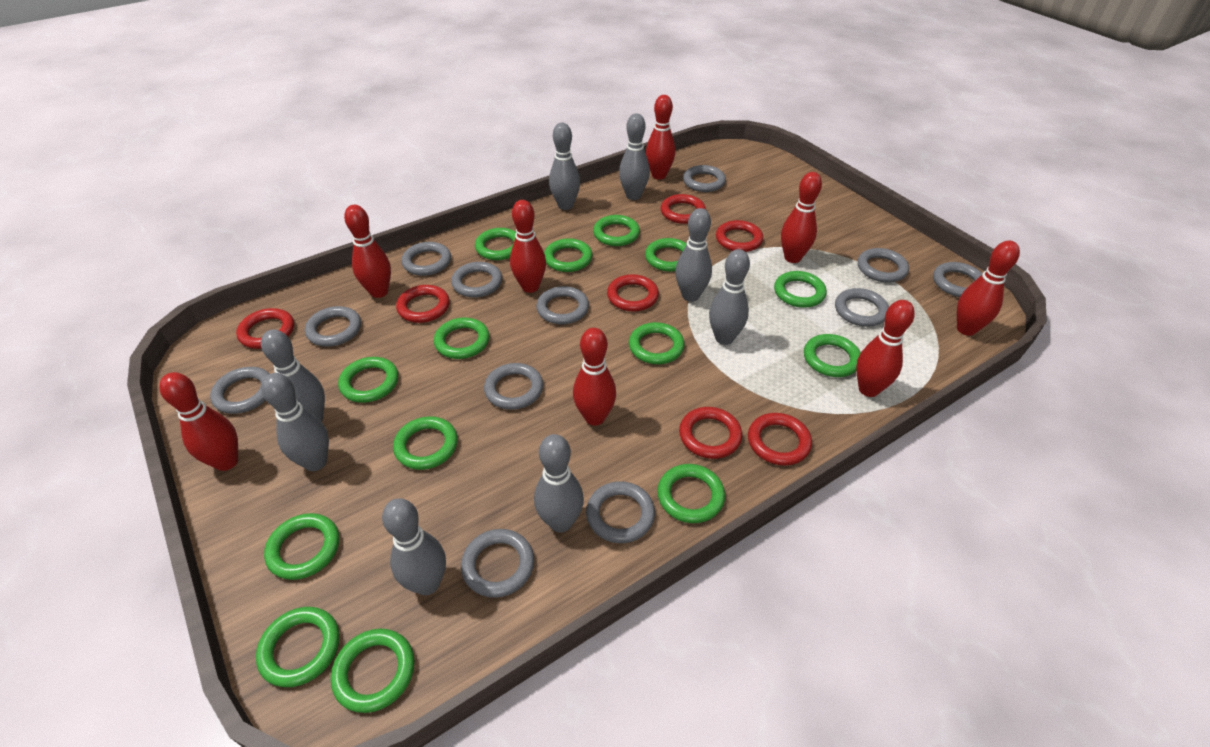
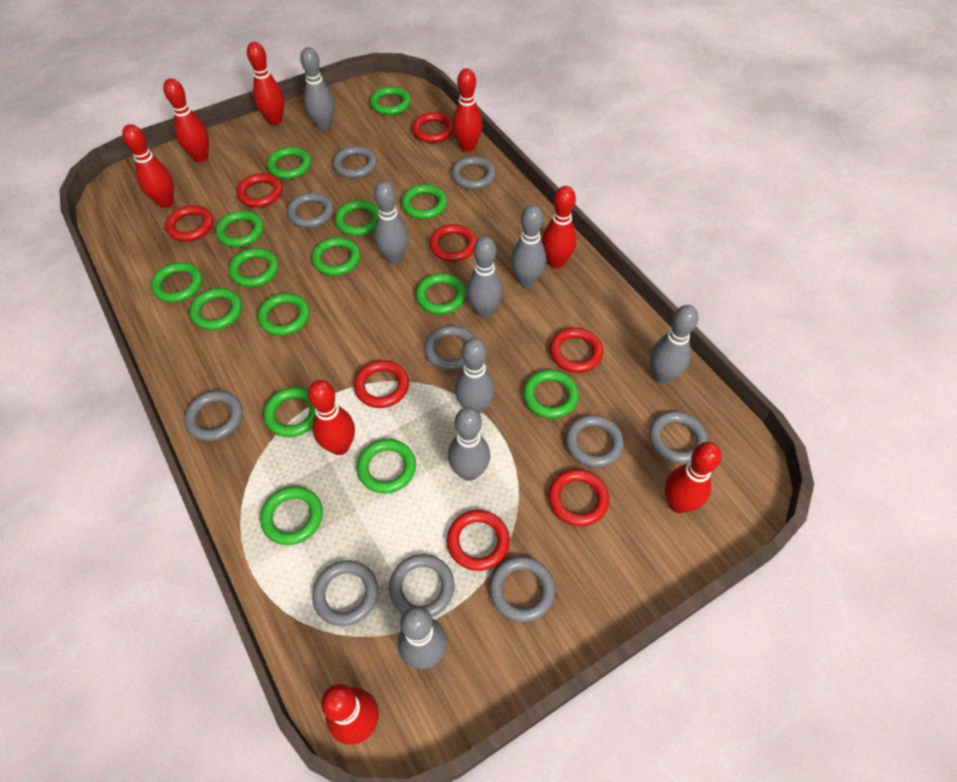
green ring: 14 -> 15
grey ring: 12 -> 10
red ring: 7 -> 8

